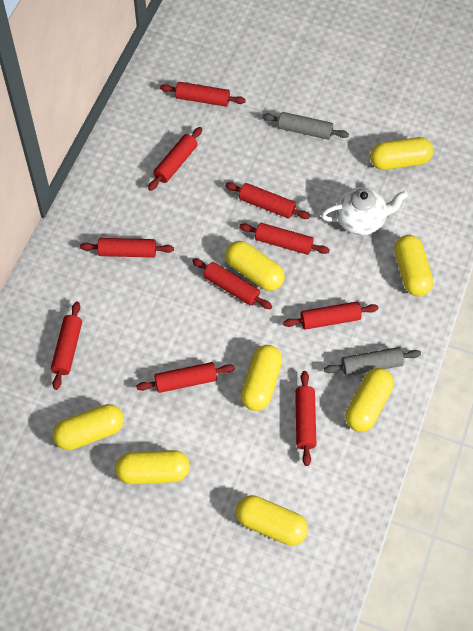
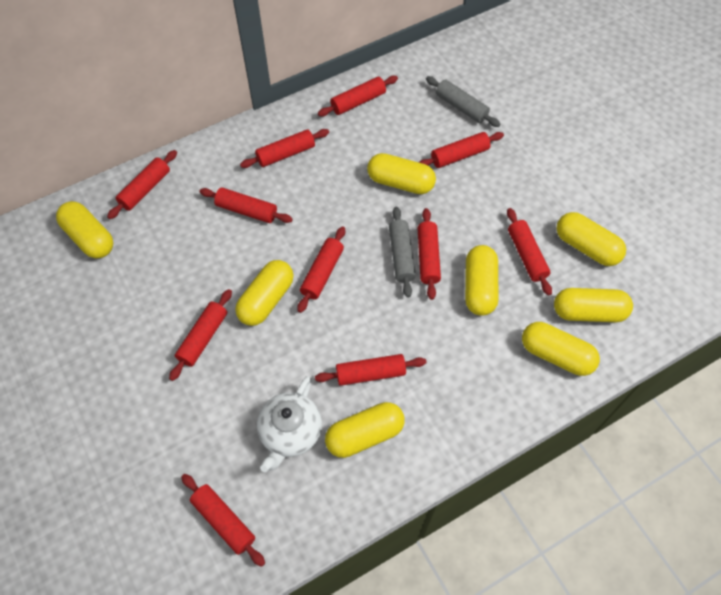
red rolling pin: 10 -> 11

